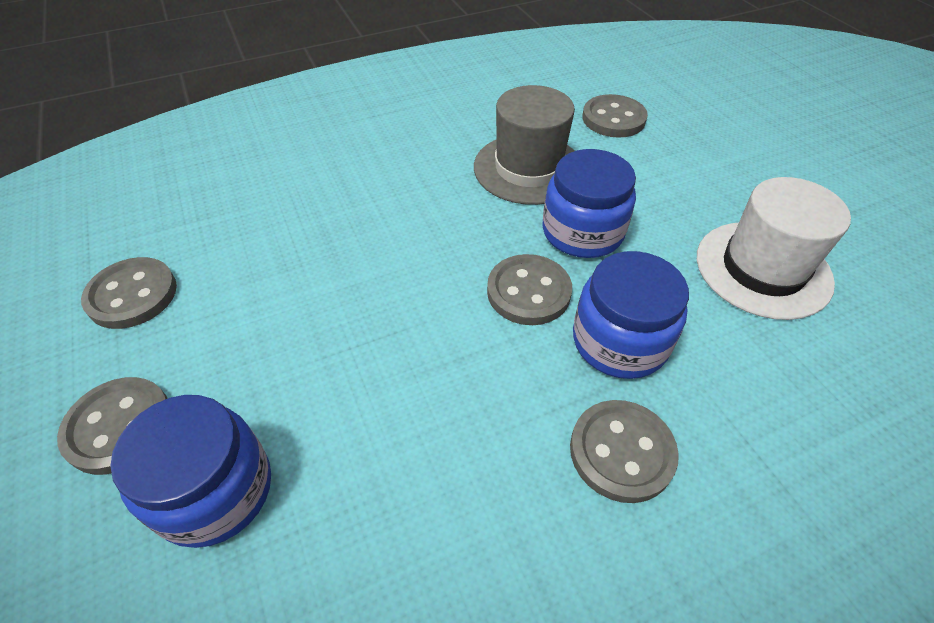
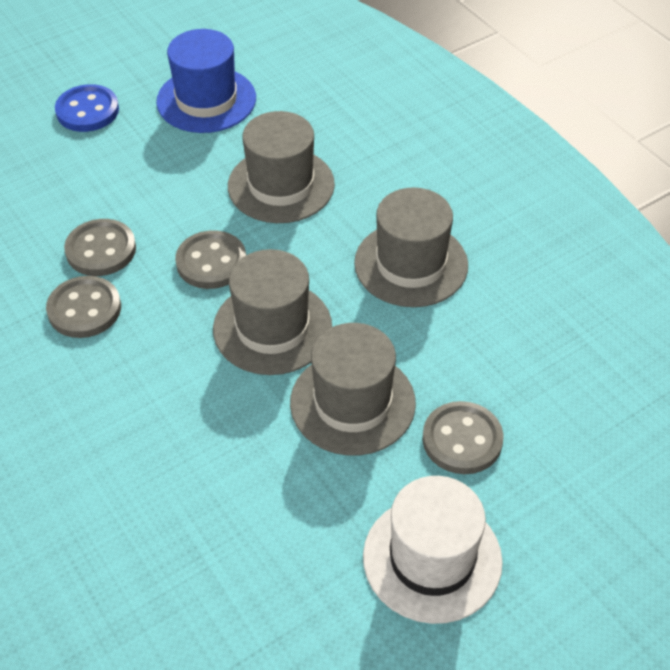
blue button: 0 -> 1
blue hat: 0 -> 1
blue jar: 3 -> 0
grey button: 5 -> 4
grey hat: 1 -> 4

